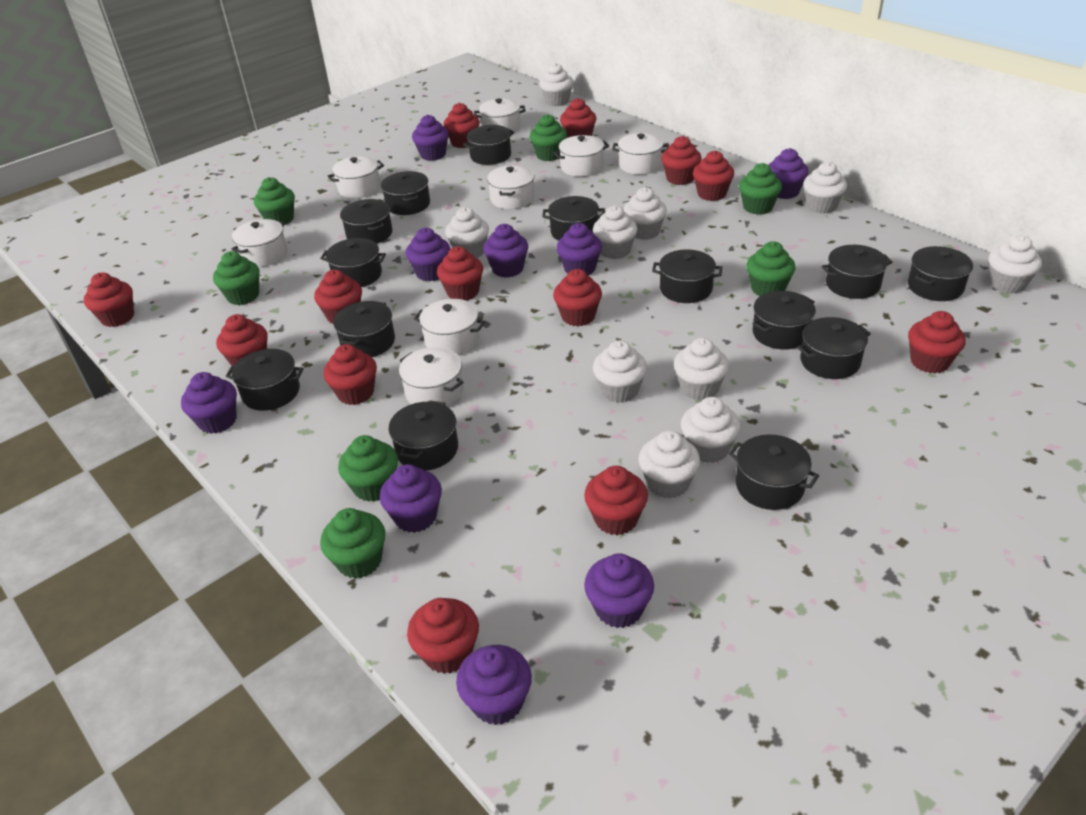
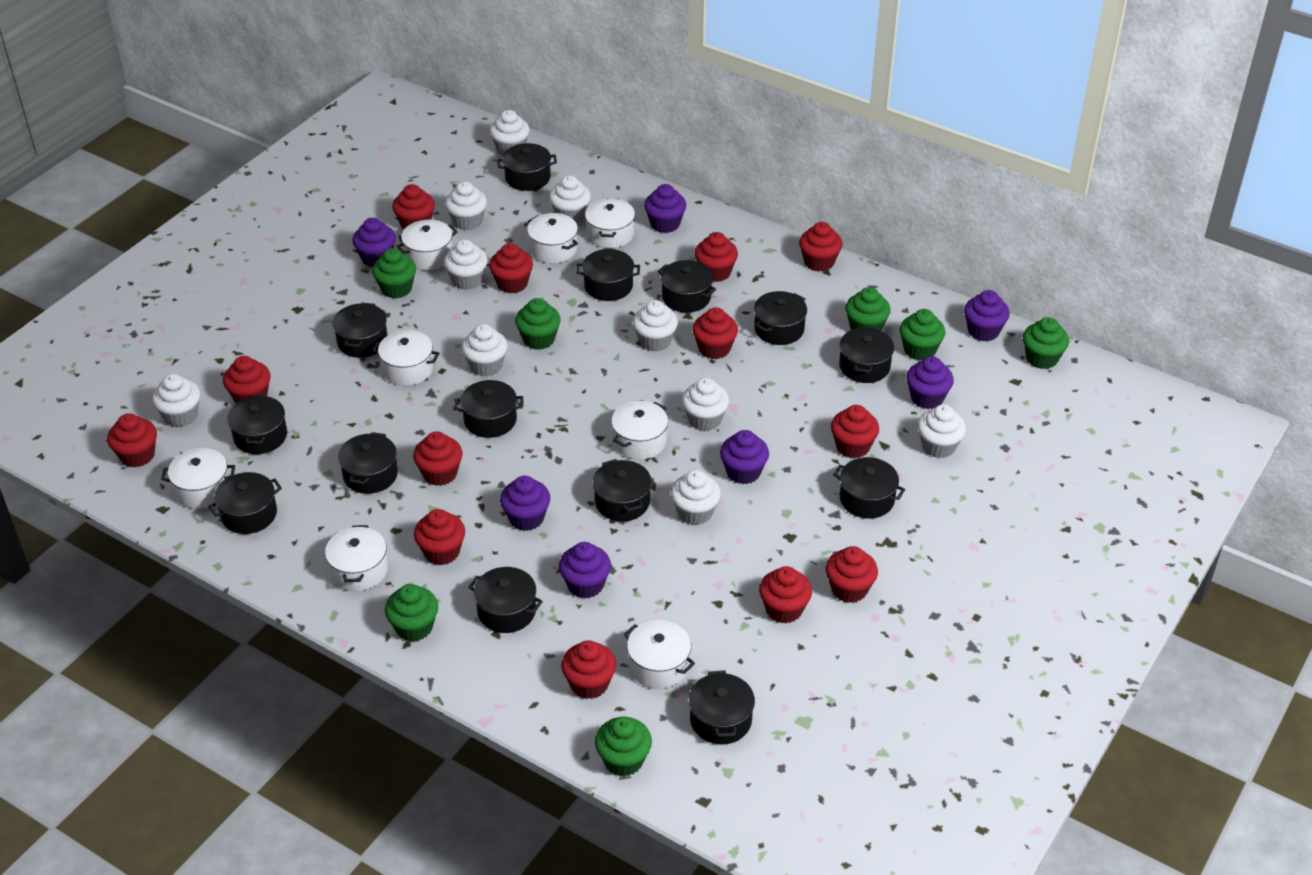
purple cupcake: 9 -> 7

